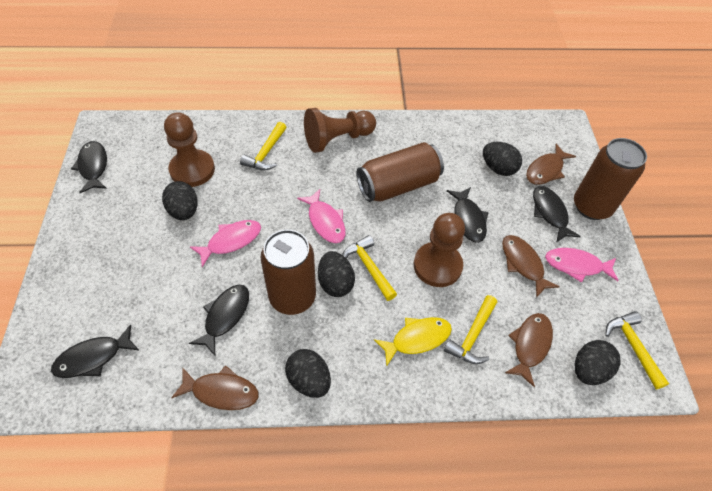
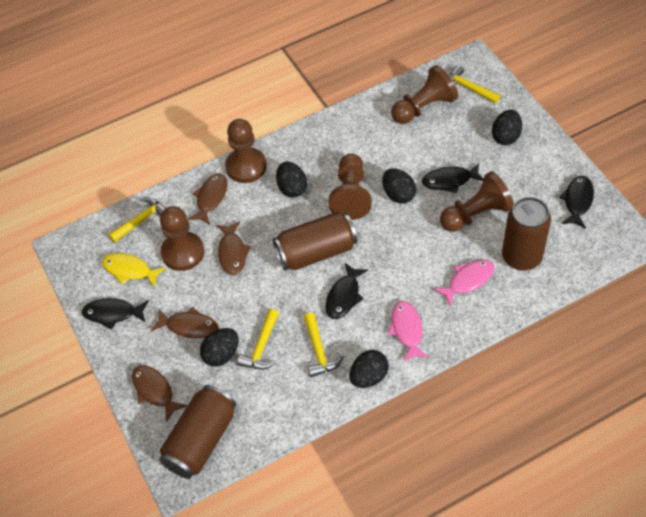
black fish: 5 -> 4
brown pawn: 3 -> 5
pink fish: 3 -> 2

